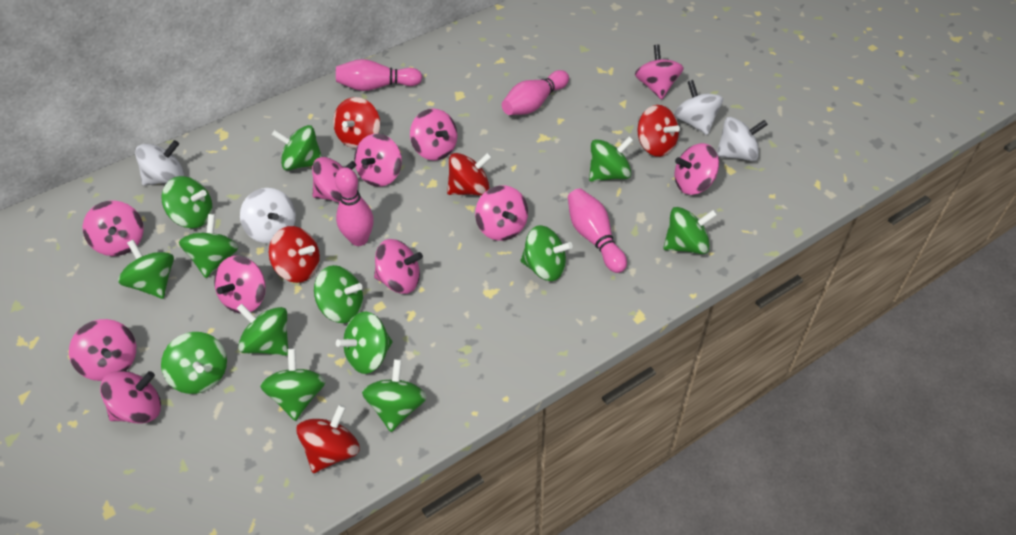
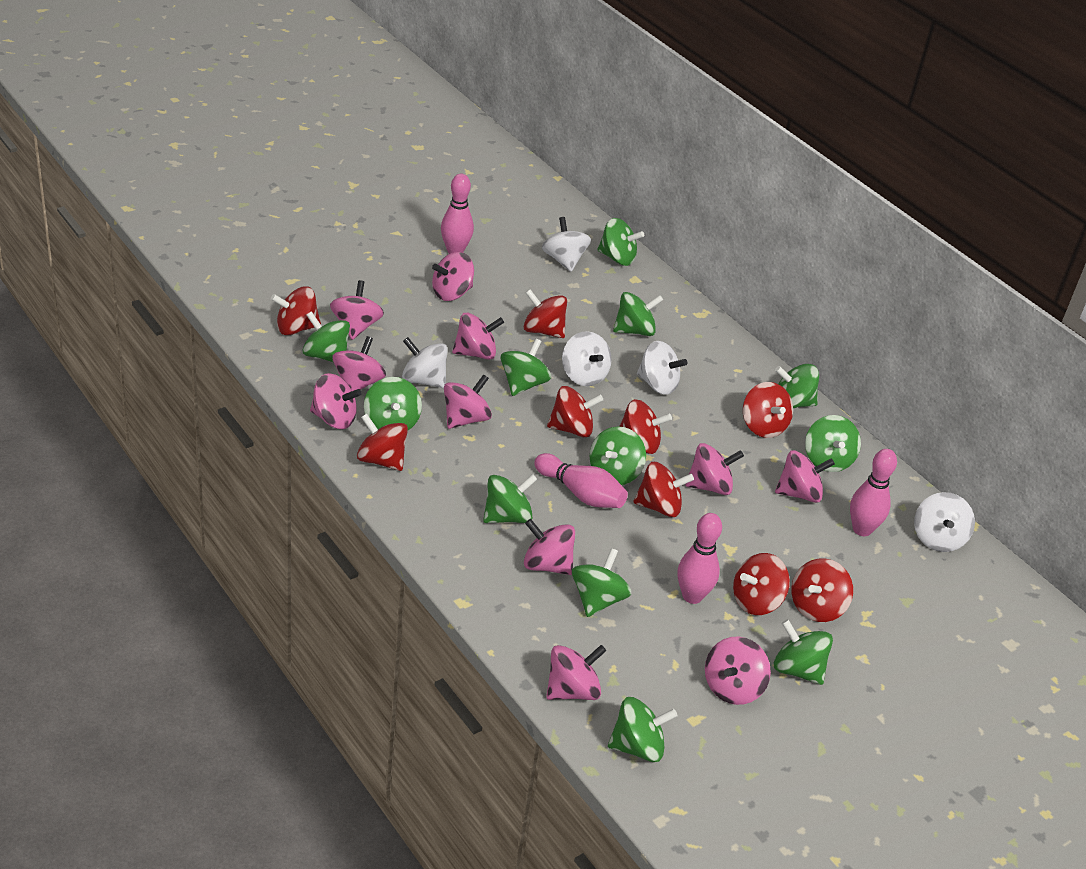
green spinning top: 13 -> 12
red spinning top: 5 -> 9
white spinning top: 4 -> 5

